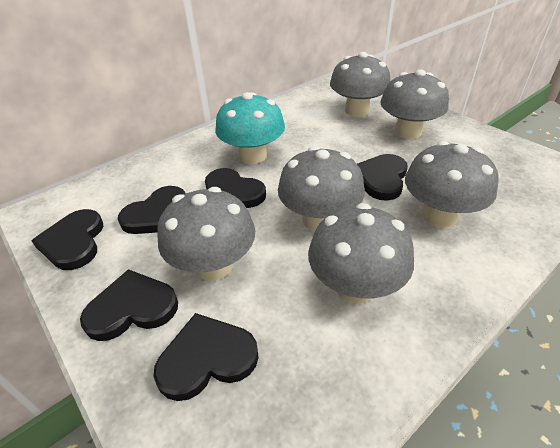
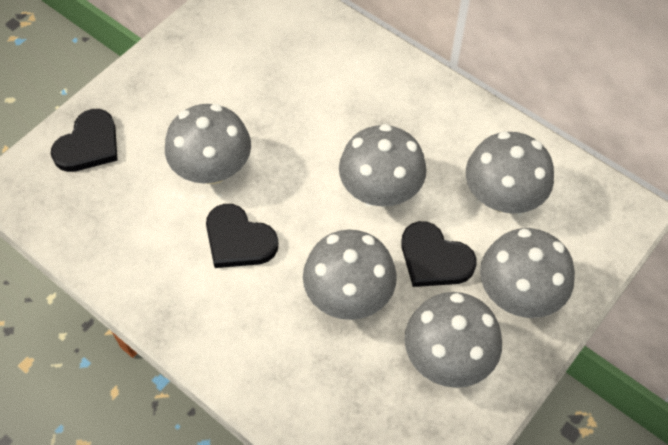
black heart: 6 -> 3
turquoise mushroom: 1 -> 0

